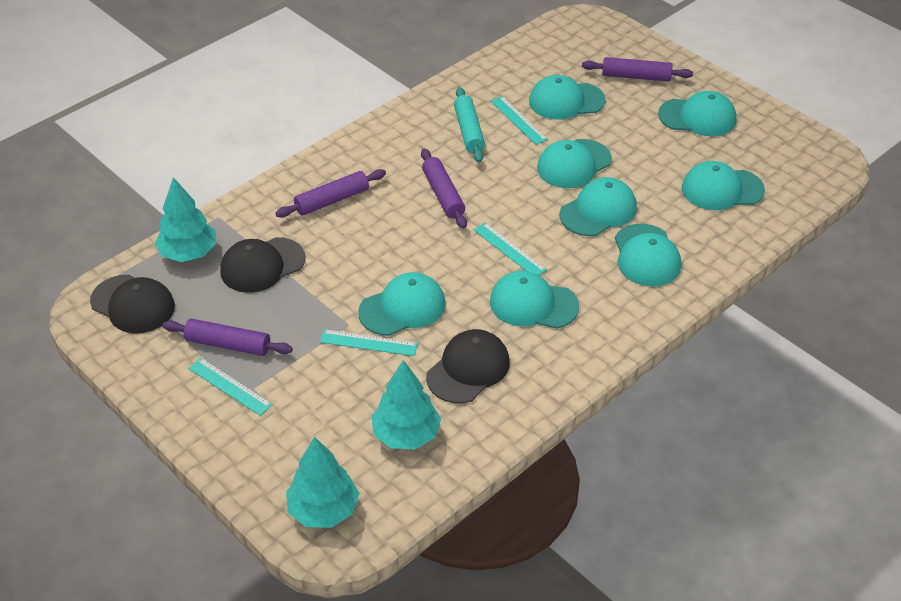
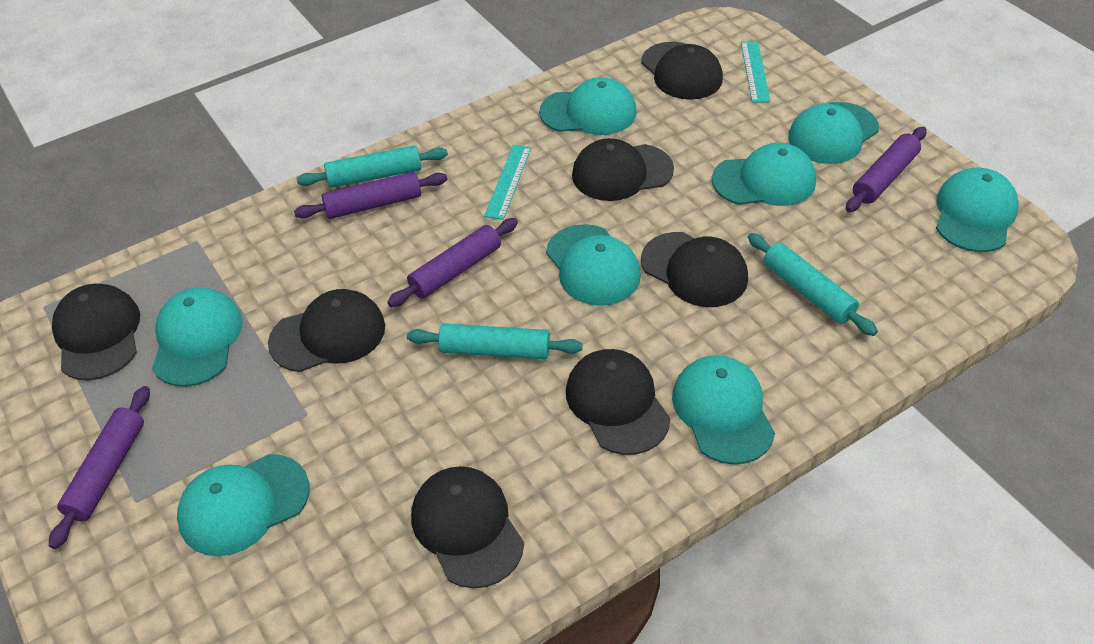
black cap: 3 -> 7
turquoise rolling pin: 1 -> 3
turquoise ruler: 4 -> 2
turquoise tree: 3 -> 0

